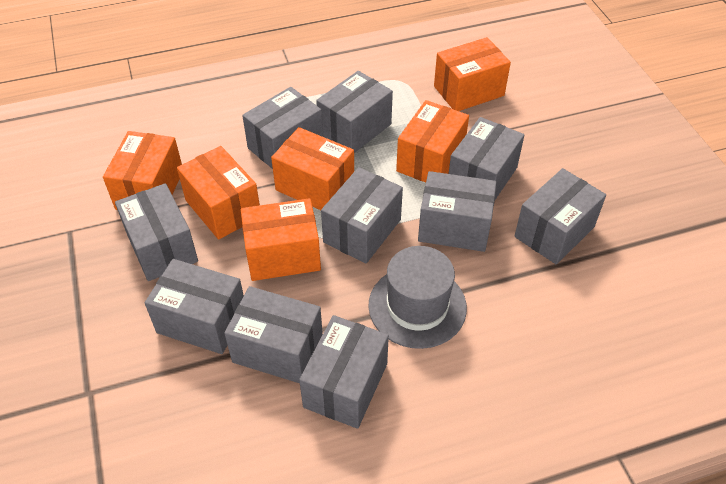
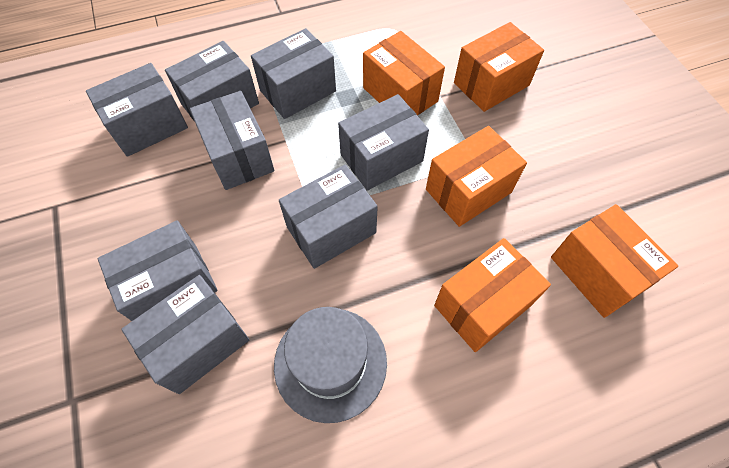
grey box: 10 -> 8
orange box: 6 -> 5

